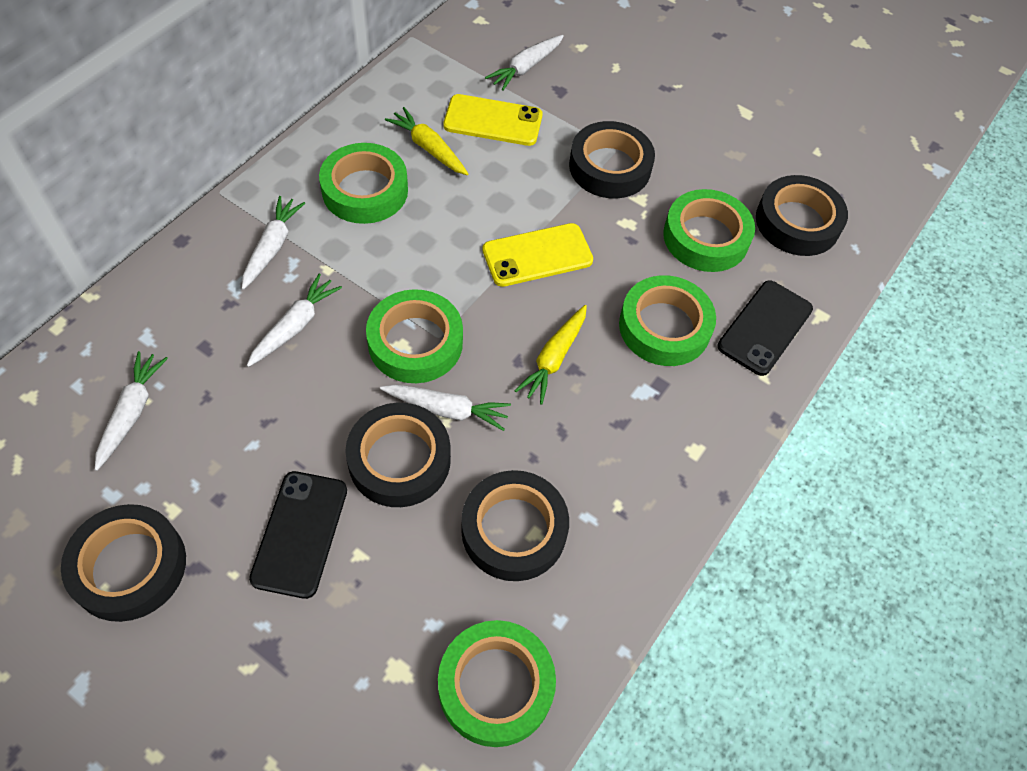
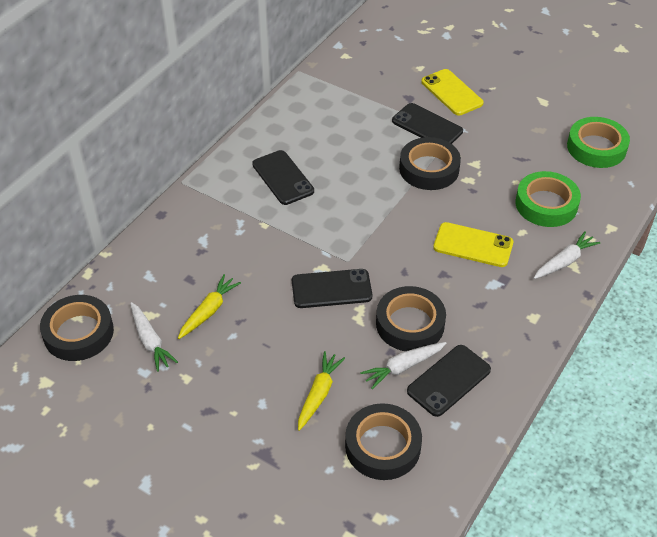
black phone: 2 -> 4
black tape: 5 -> 4
green tape: 5 -> 2
white carrot: 5 -> 3

